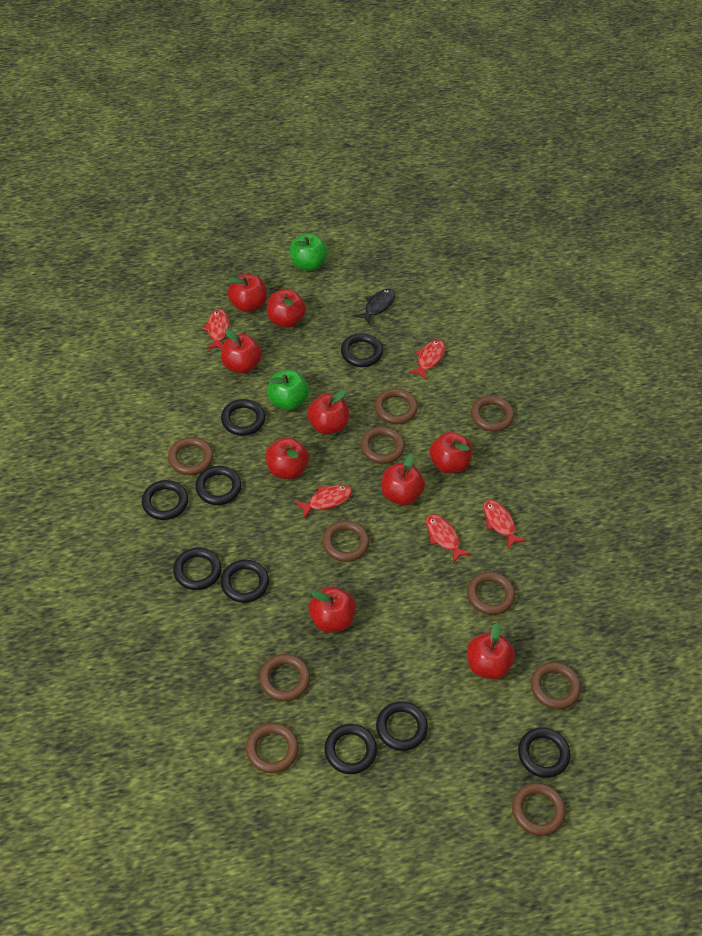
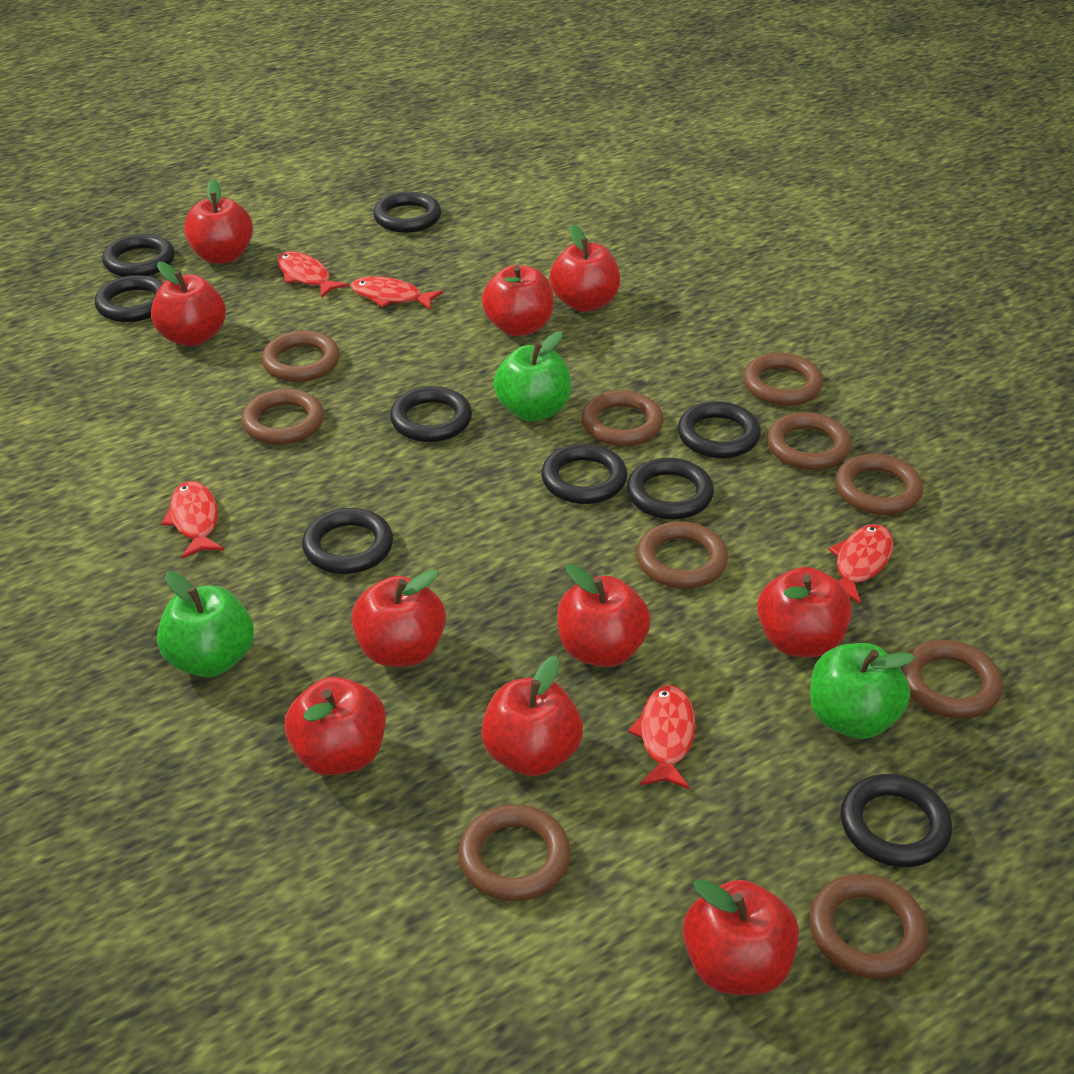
black fish: 1 -> 0
green apple: 2 -> 3
red apple: 9 -> 10

